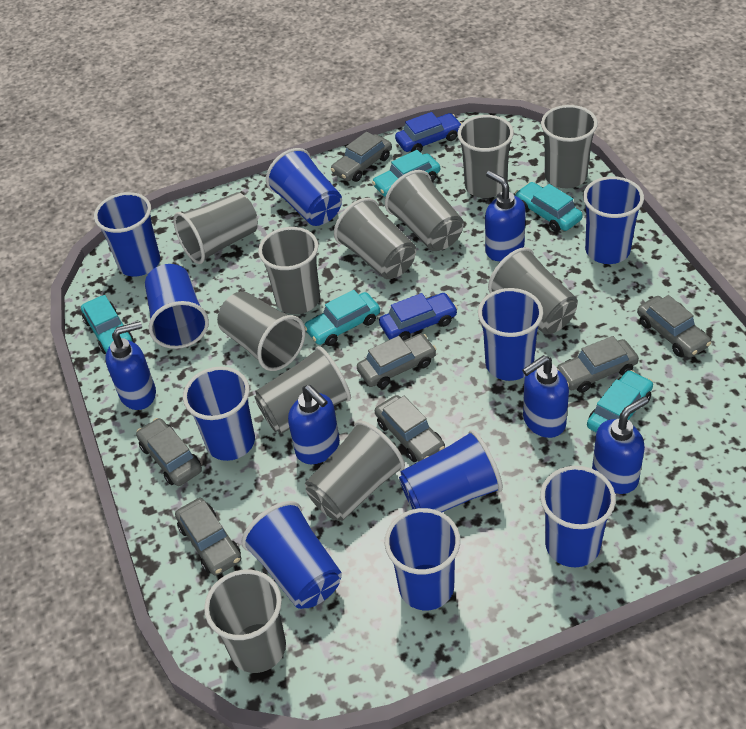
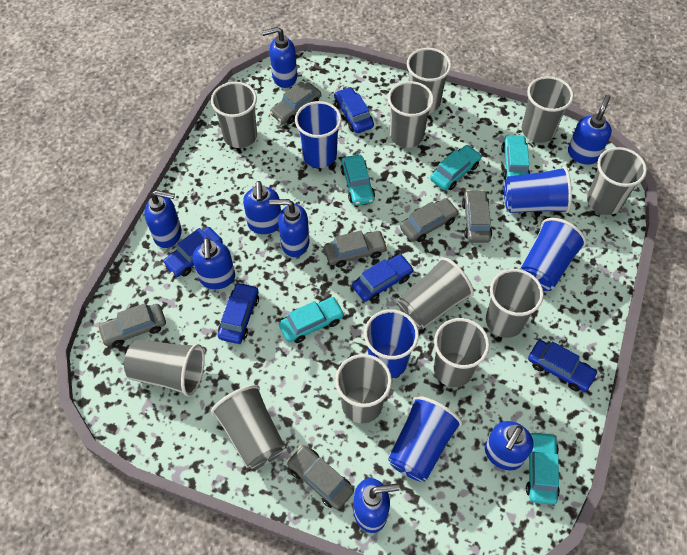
blue car: 2 -> 5
blue cup: 10 -> 5
blue soap dispenser: 5 -> 8
grey car: 7 -> 6

